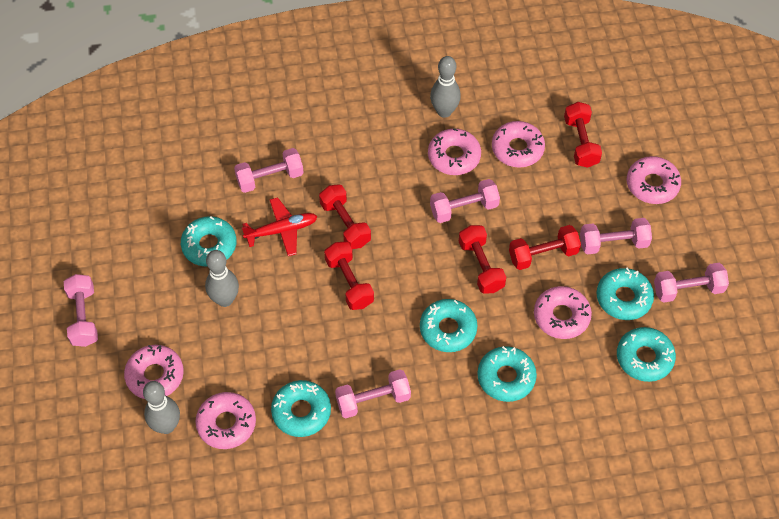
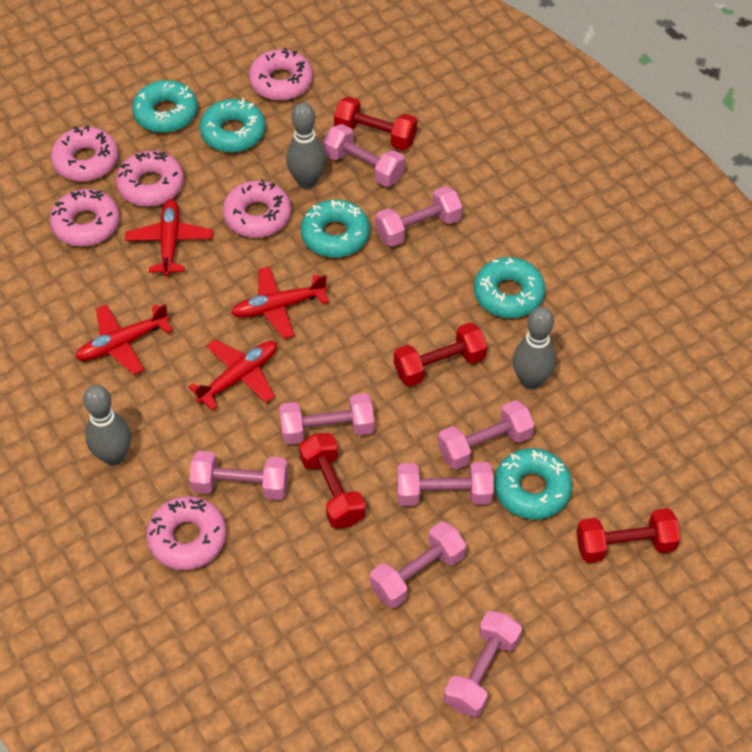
pink dumbbell: 6 -> 8
red dumbbell: 5 -> 4
red plane: 1 -> 4
turquoise donut: 6 -> 5

